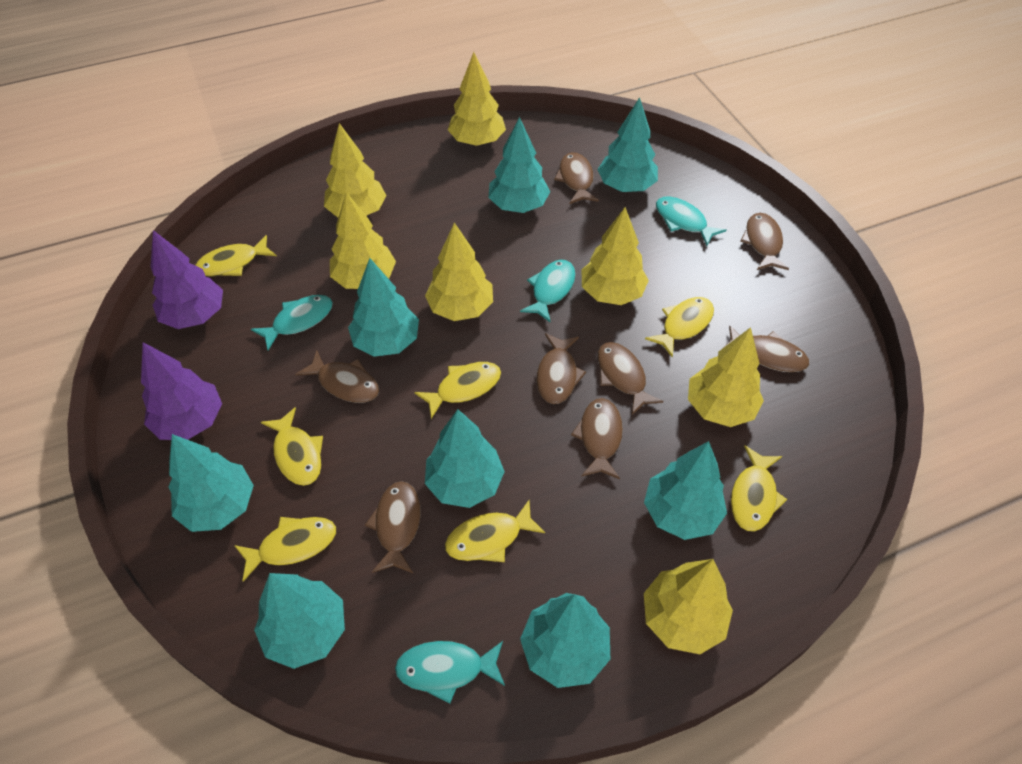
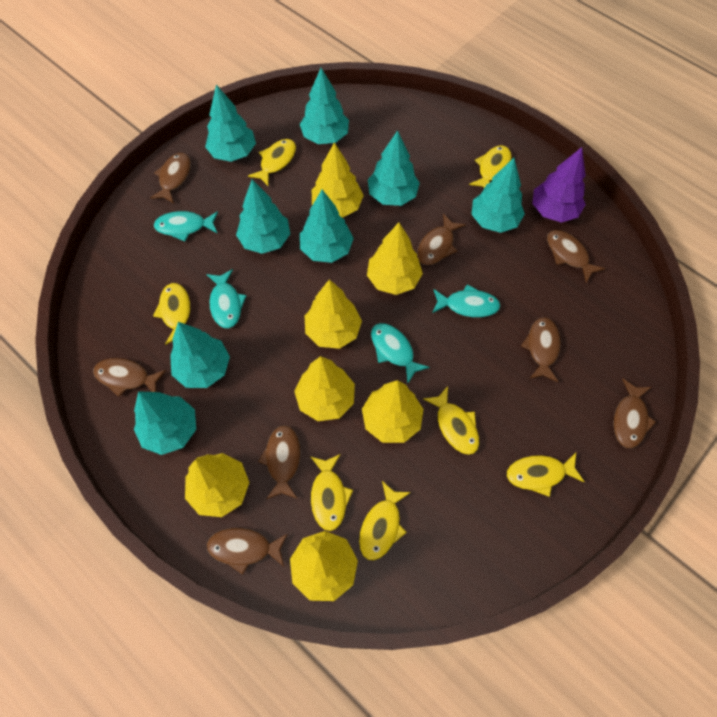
purple tree: 2 -> 1

